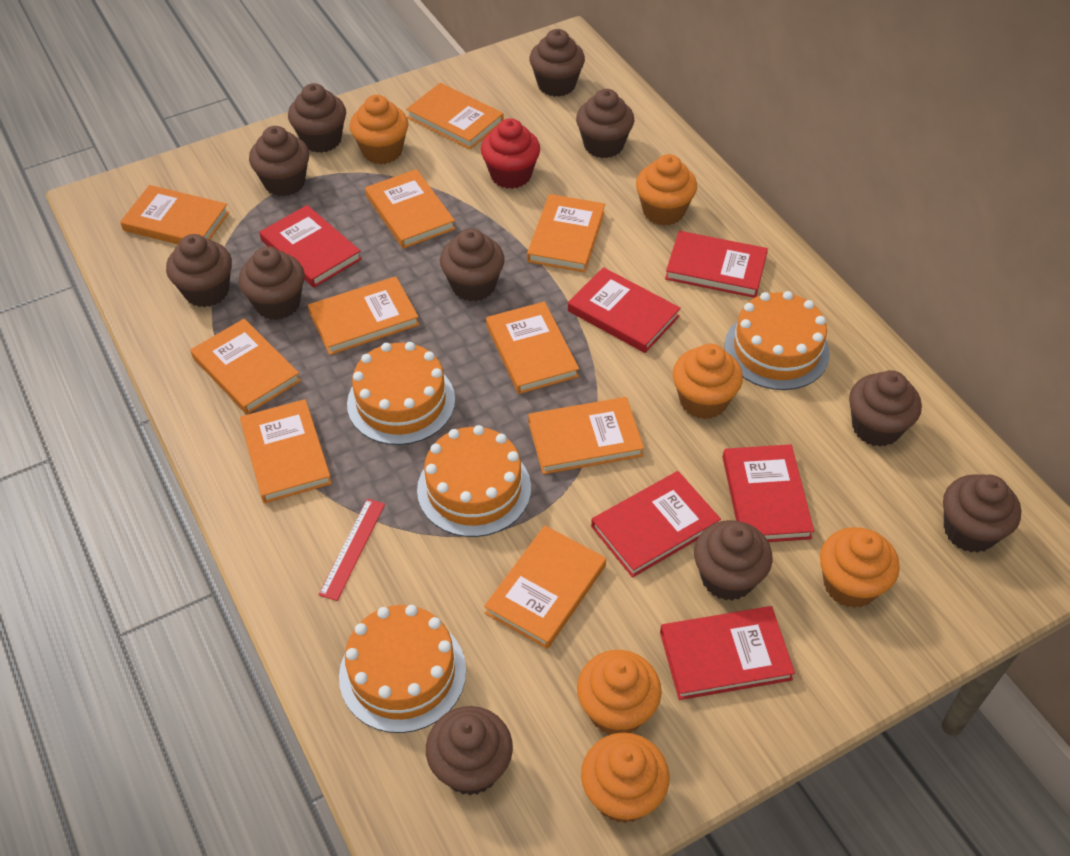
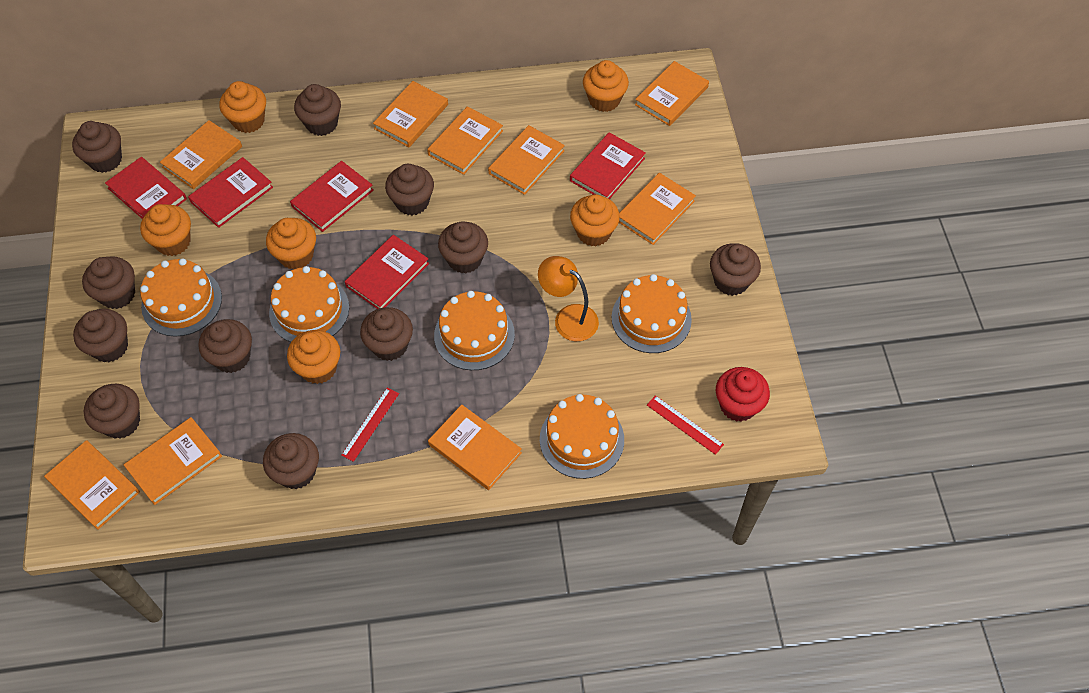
orange book: 10 -> 9
orange cake: 4 -> 5
orange lamp: 0 -> 1
red book: 6 -> 5
red ruler: 1 -> 2

